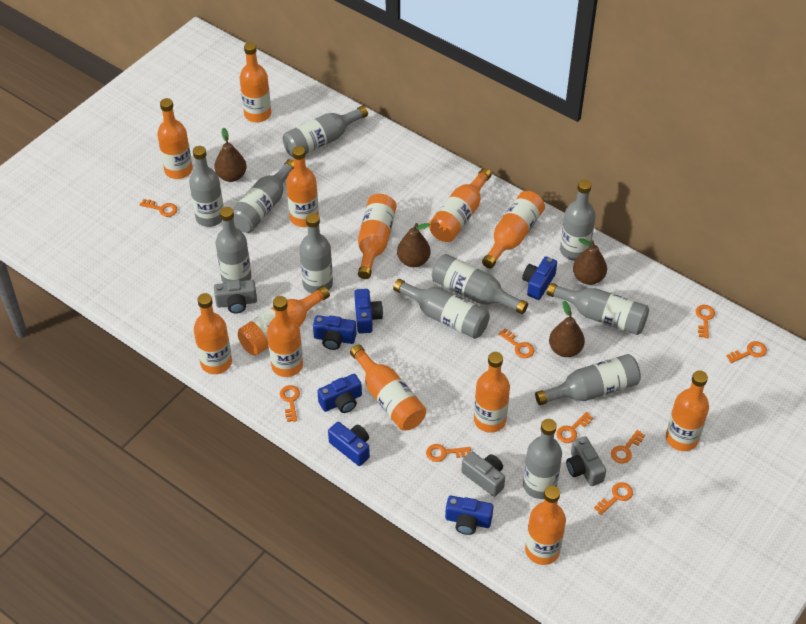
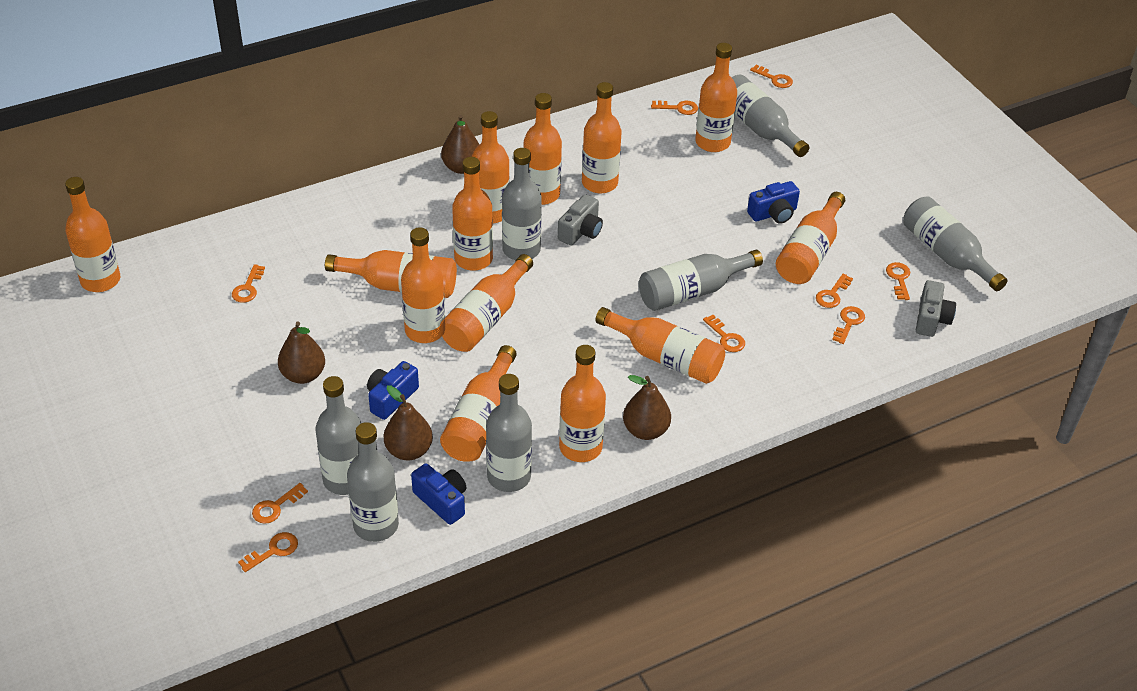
blue camera: 6 -> 3
grey bottle: 11 -> 7
grey camera: 3 -> 2

